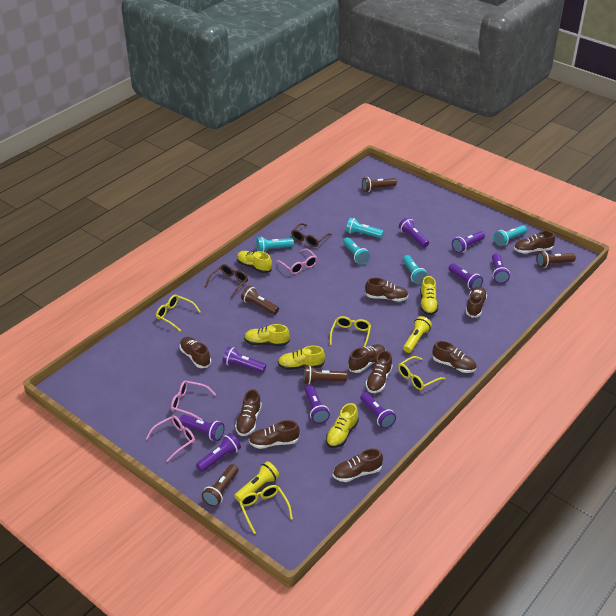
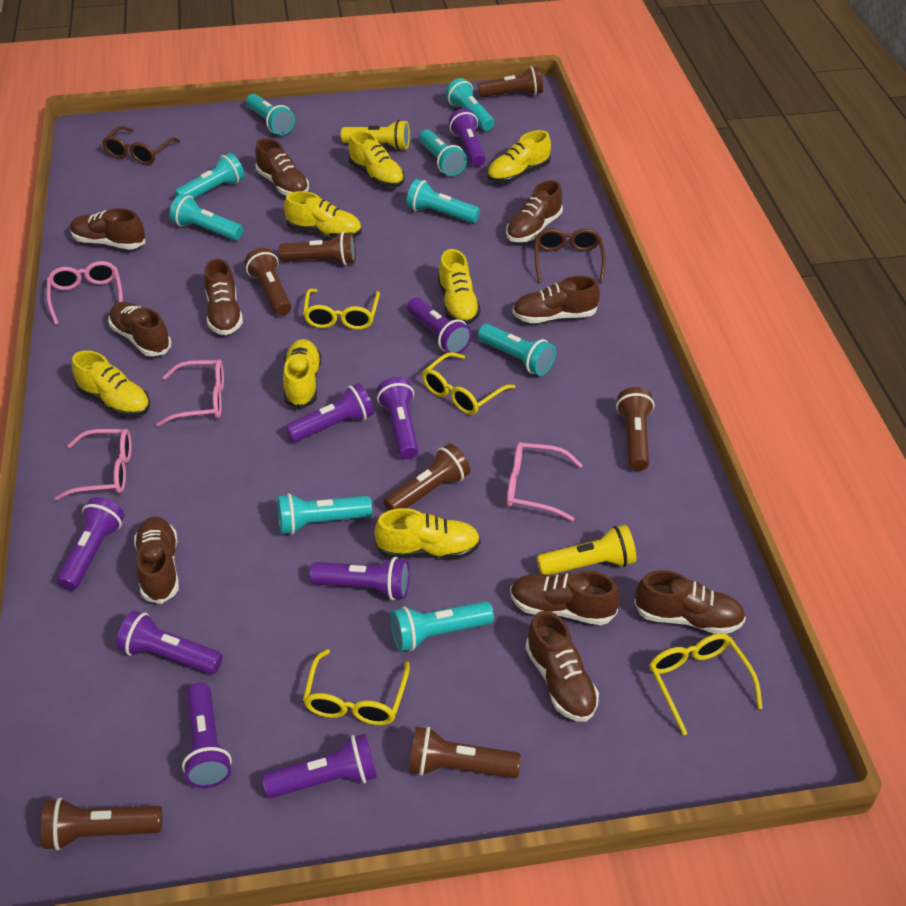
brown flashlight: 5 -> 7
pink glasses: 3 -> 4
turquoise flashlight: 5 -> 9
yellow shoe: 5 -> 7

